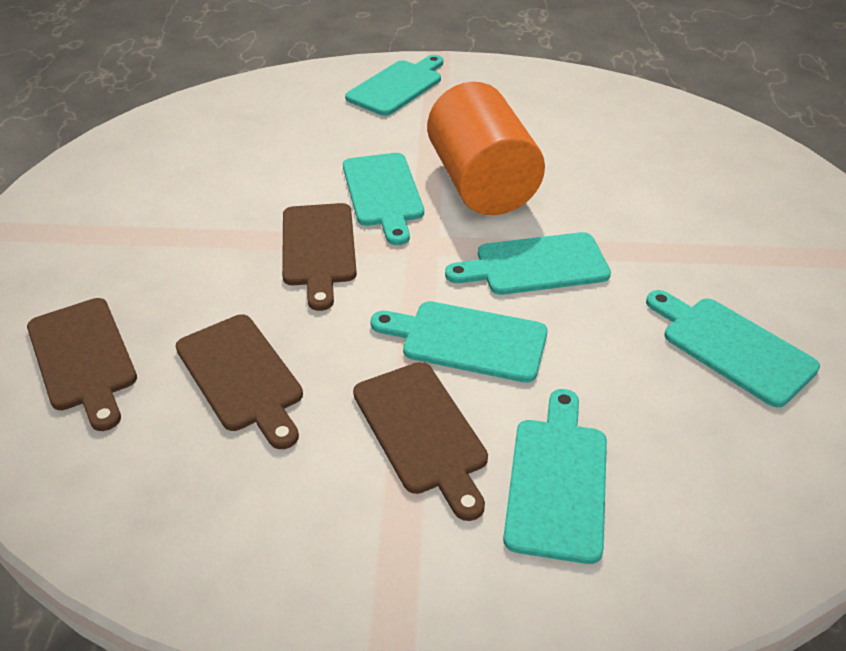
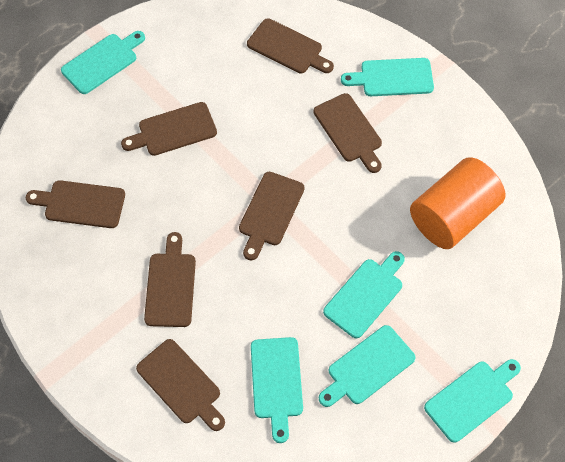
brown cutting board: 4 -> 7

